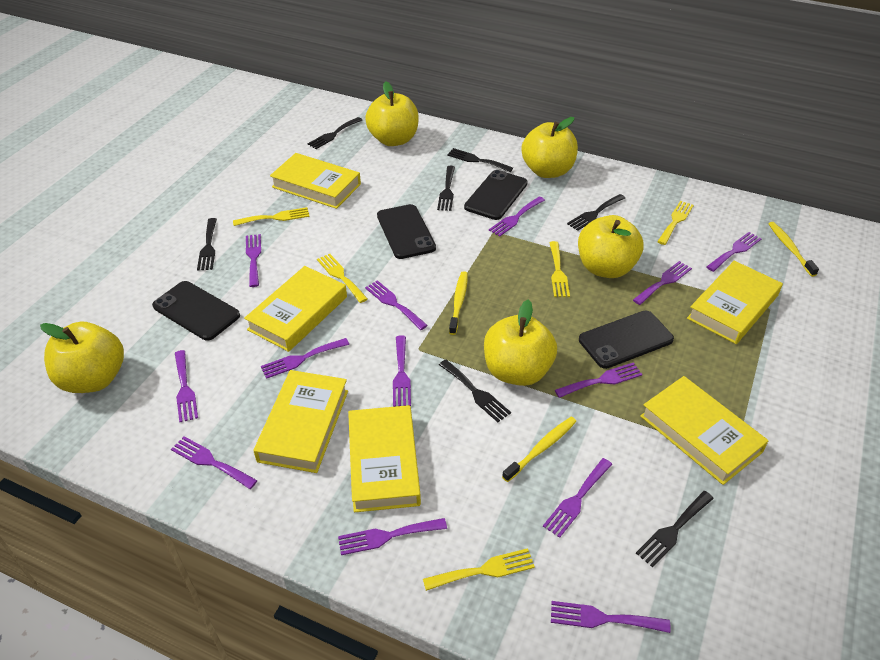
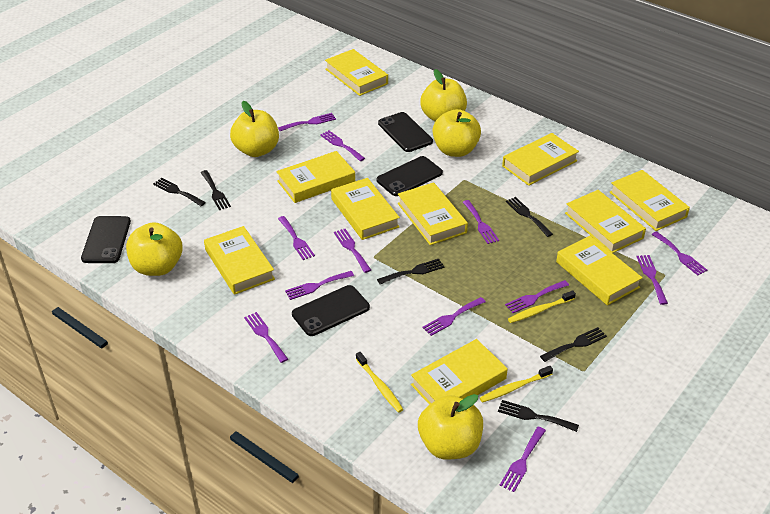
black fork: 7 -> 6
purple fork: 13 -> 12
yellow book: 6 -> 10
yellow fork: 5 -> 0

